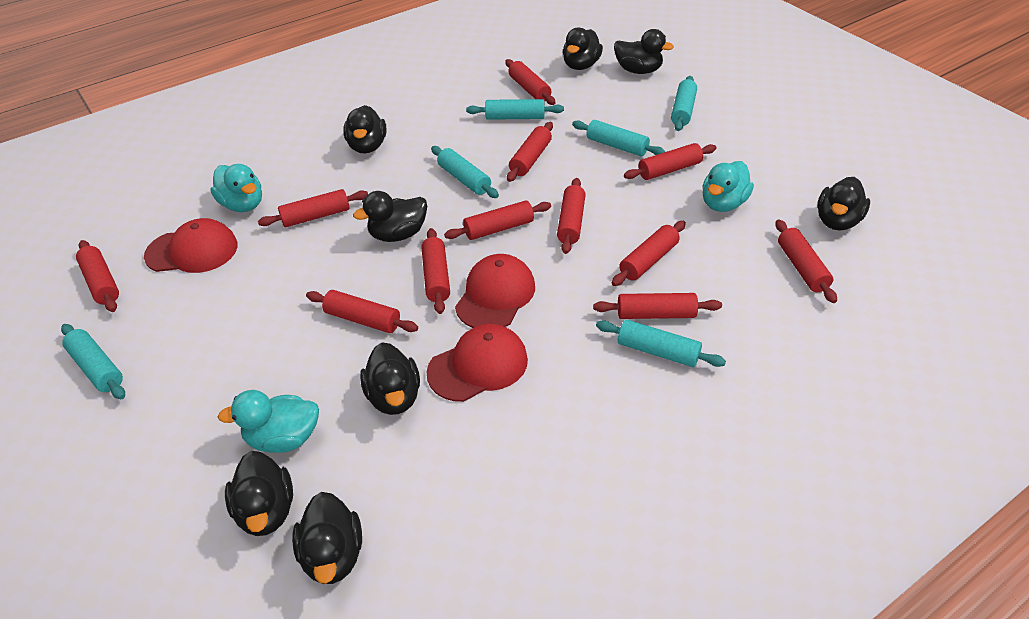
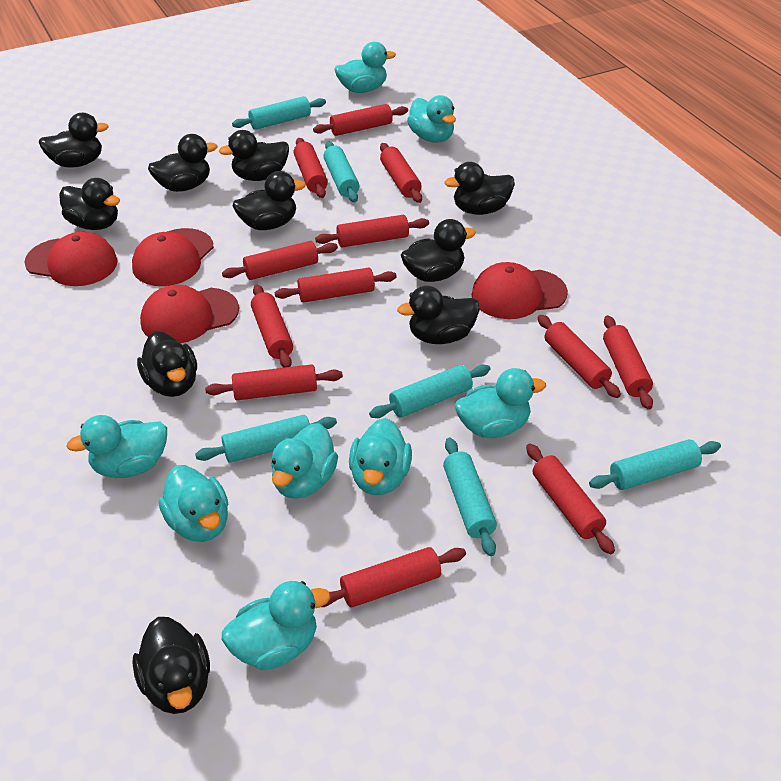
black duck: 8 -> 10
red cap: 3 -> 4
turquoise duck: 3 -> 8

